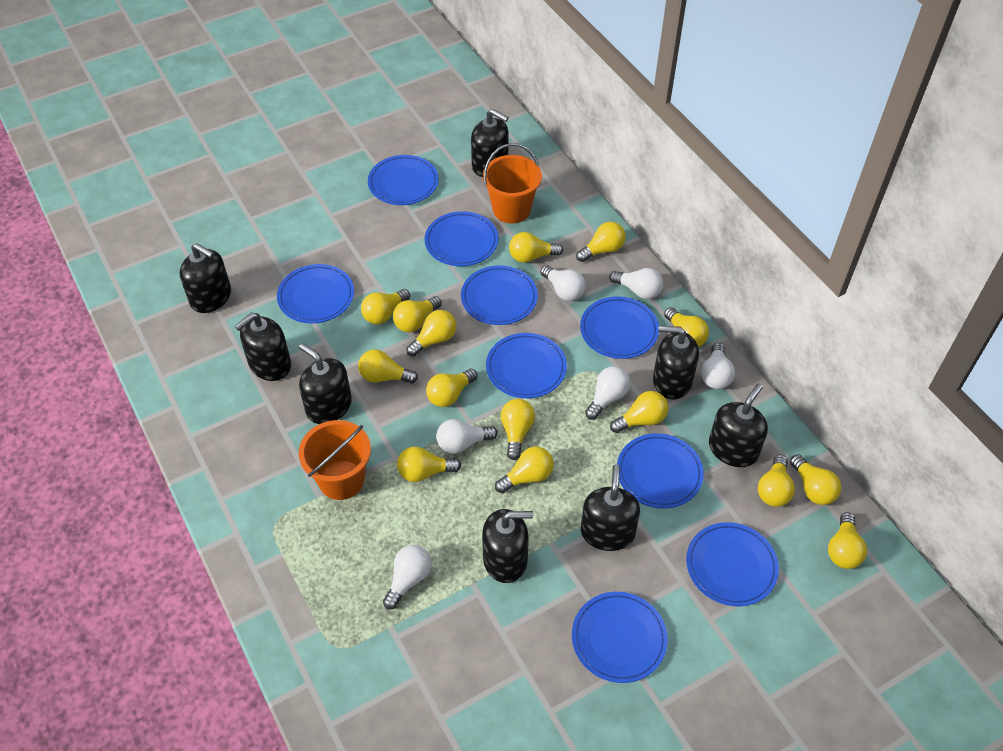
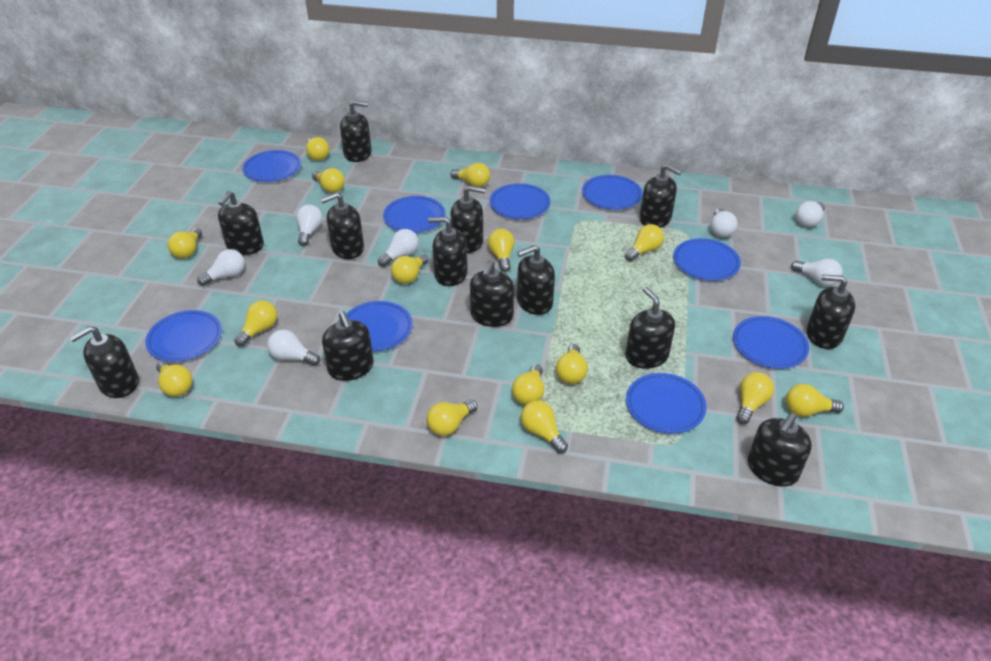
black soap dispenser: 8 -> 13
orange bucket: 2 -> 0
white light bulb: 6 -> 7

